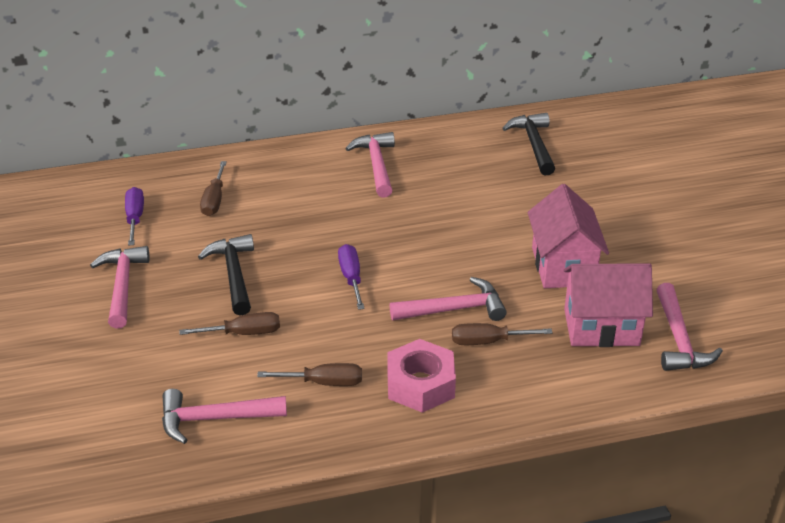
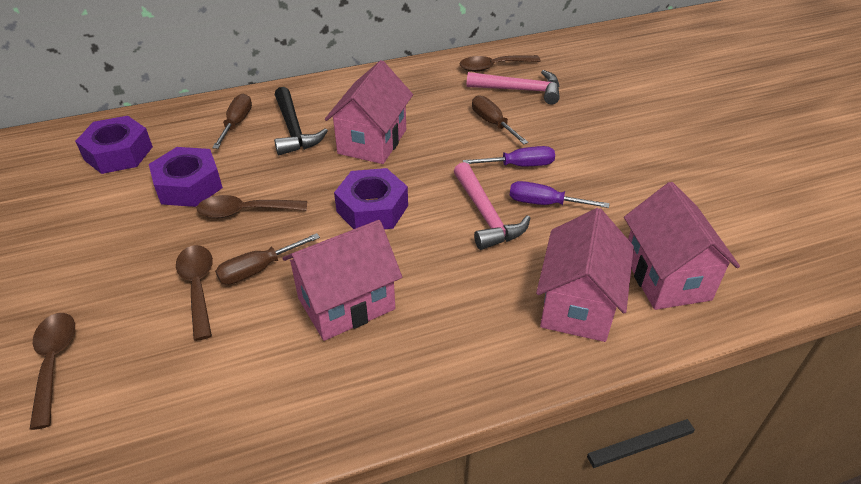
black hammer: 2 -> 1
brown screwdriver: 4 -> 3
brown spoon: 0 -> 4
pink hammer: 5 -> 2
pink house: 2 -> 4
pink nut: 1 -> 0
purple nut: 0 -> 3

